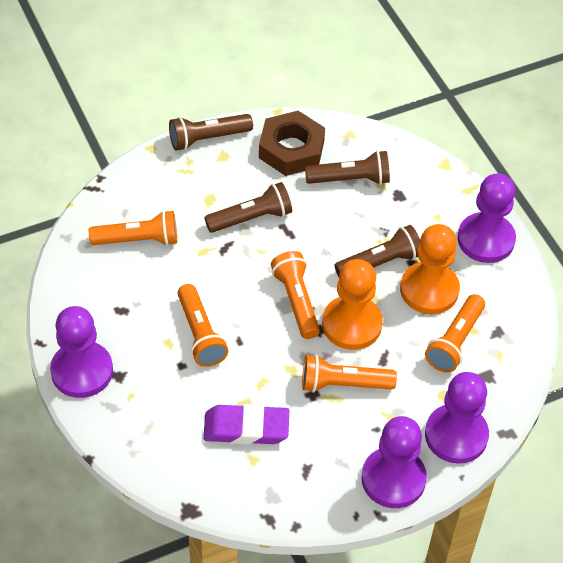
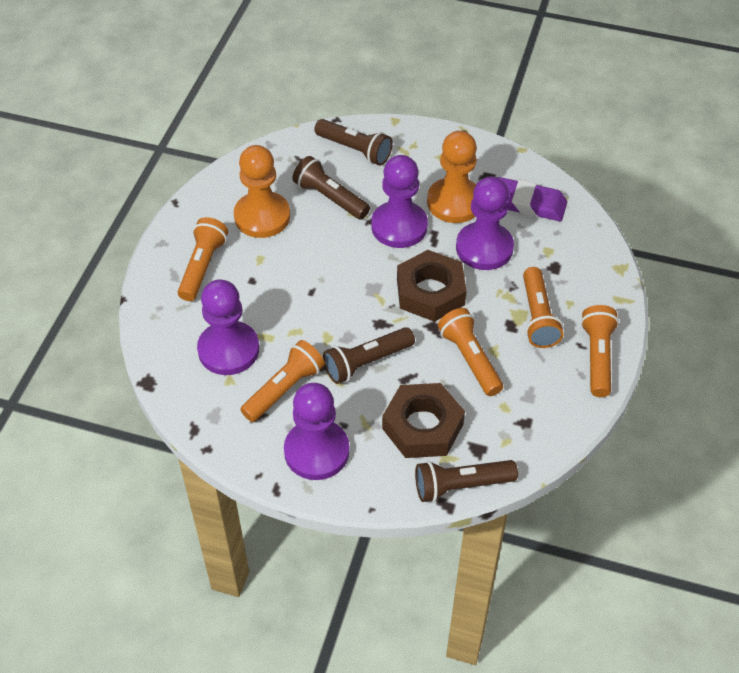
brown nut: 1 -> 2

